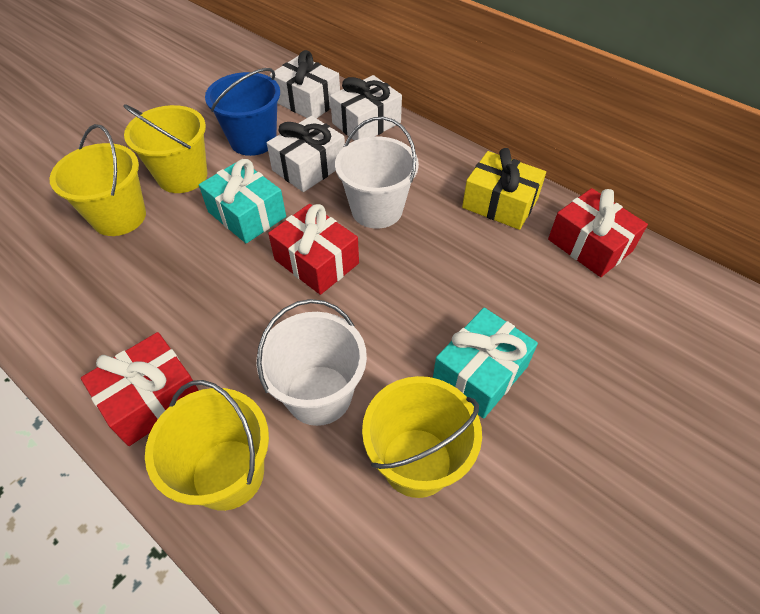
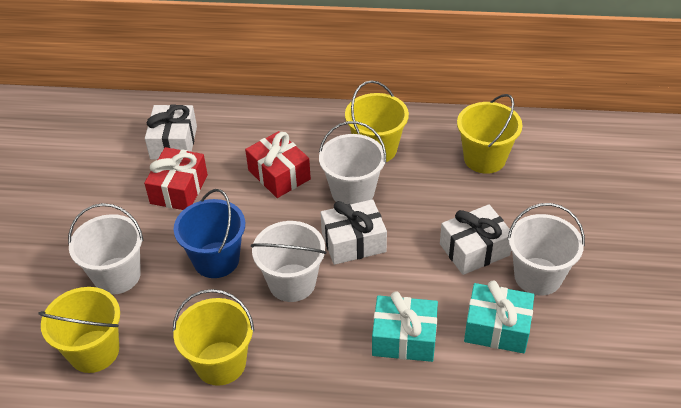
red gift: 3 -> 2
white bucket: 2 -> 4
yellow gift: 1 -> 0

